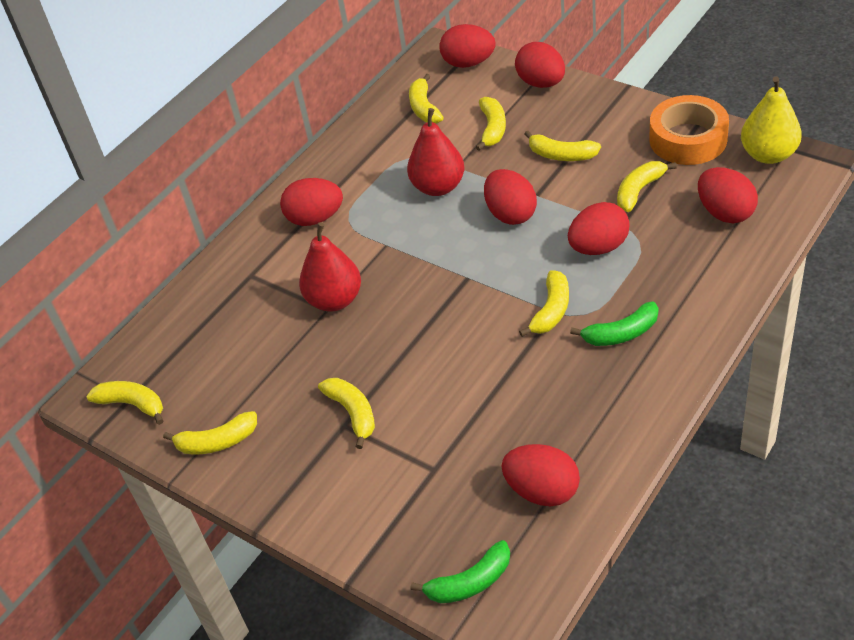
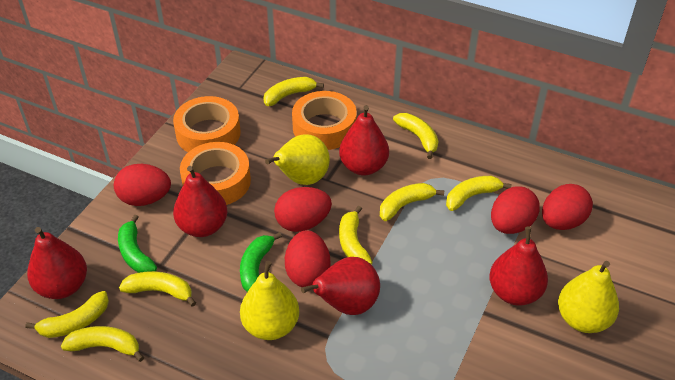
orange tape: 1 -> 3
red egg: 7 -> 5
red pear: 2 -> 5
yellow pear: 1 -> 3

